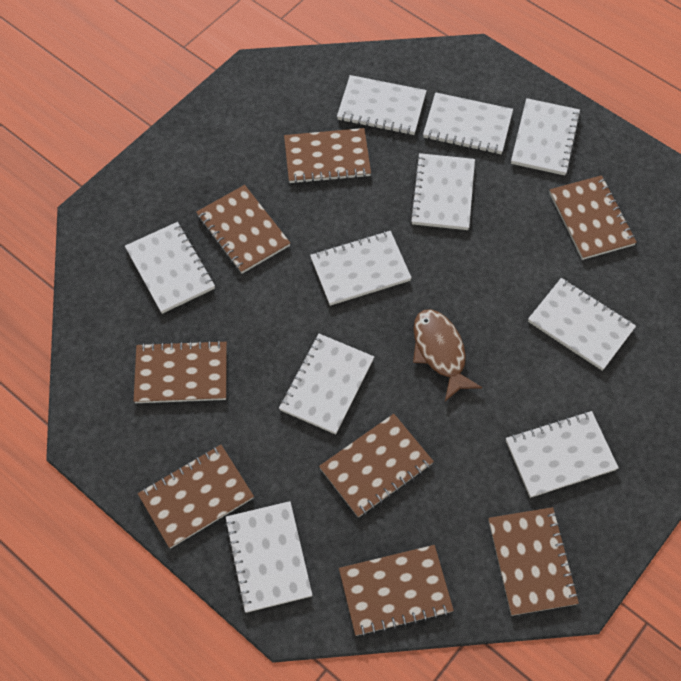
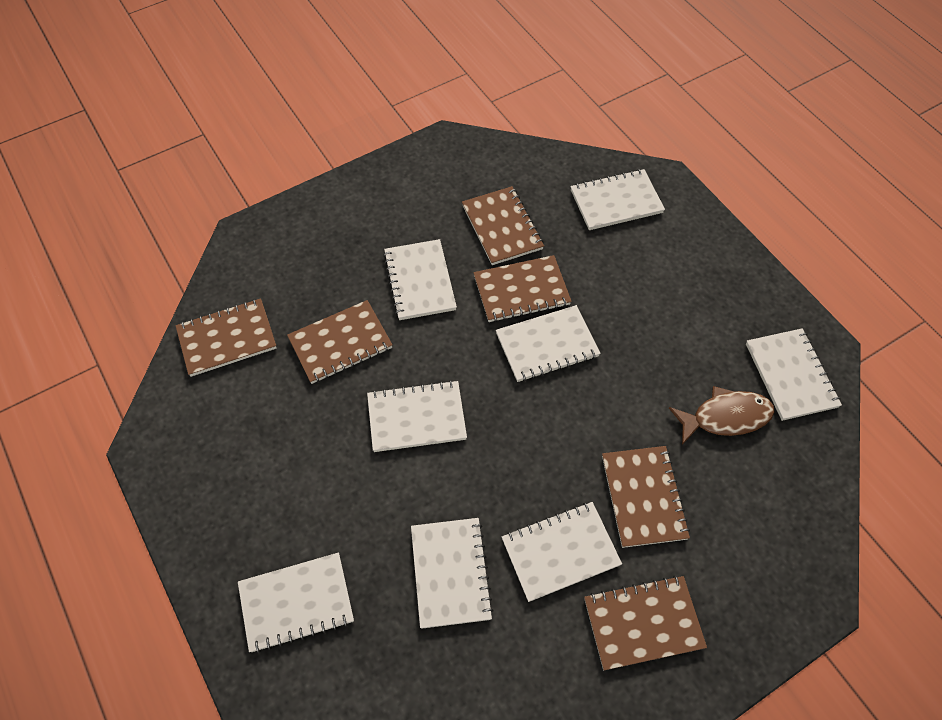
brown notebook: 8 -> 6
white notebook: 10 -> 8

